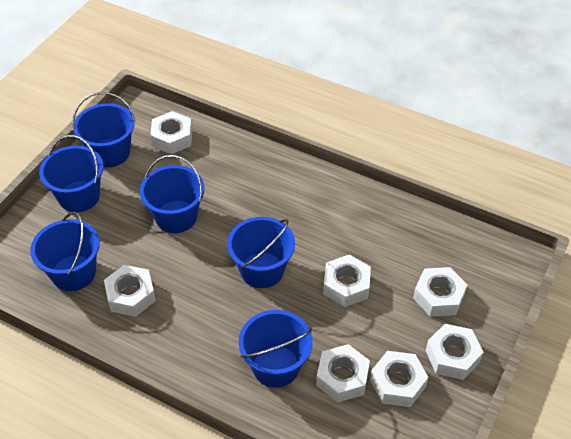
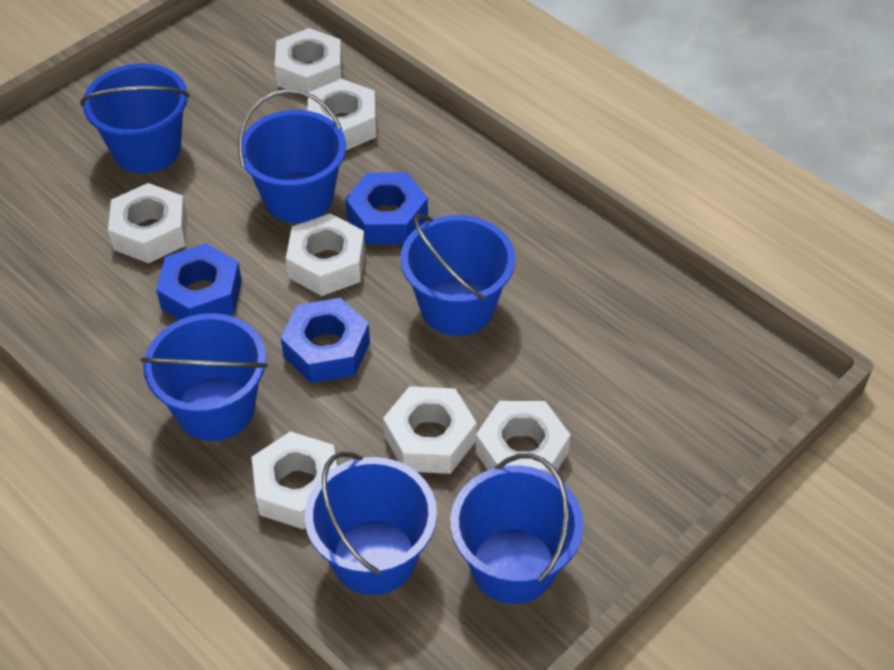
blue nut: 0 -> 3

